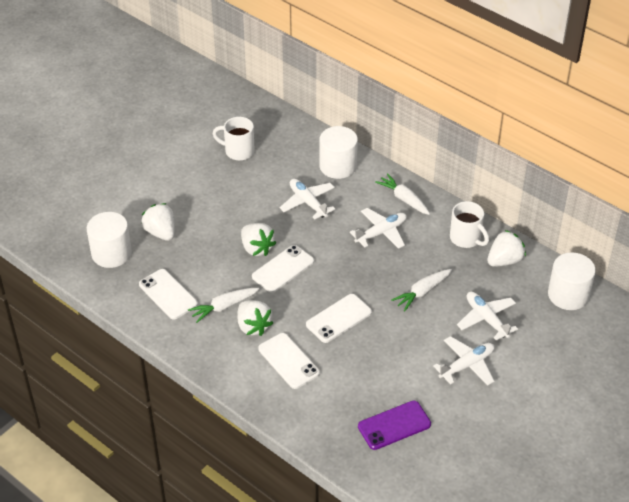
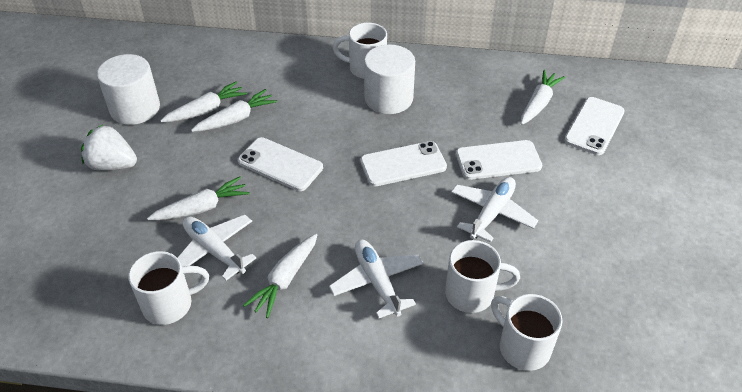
purple phone: 1 -> 0
white carrot: 3 -> 5
white cylinder: 3 -> 2
white mug: 2 -> 4
white plane: 4 -> 3
white strawberry: 4 -> 1

